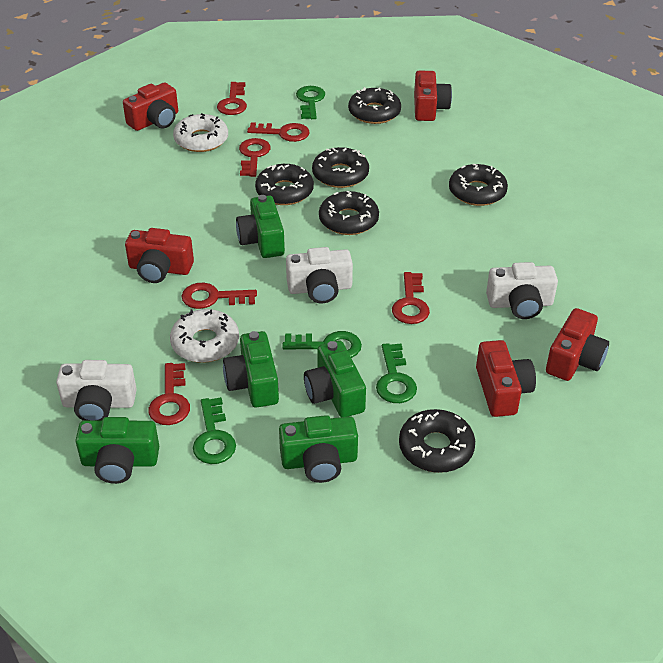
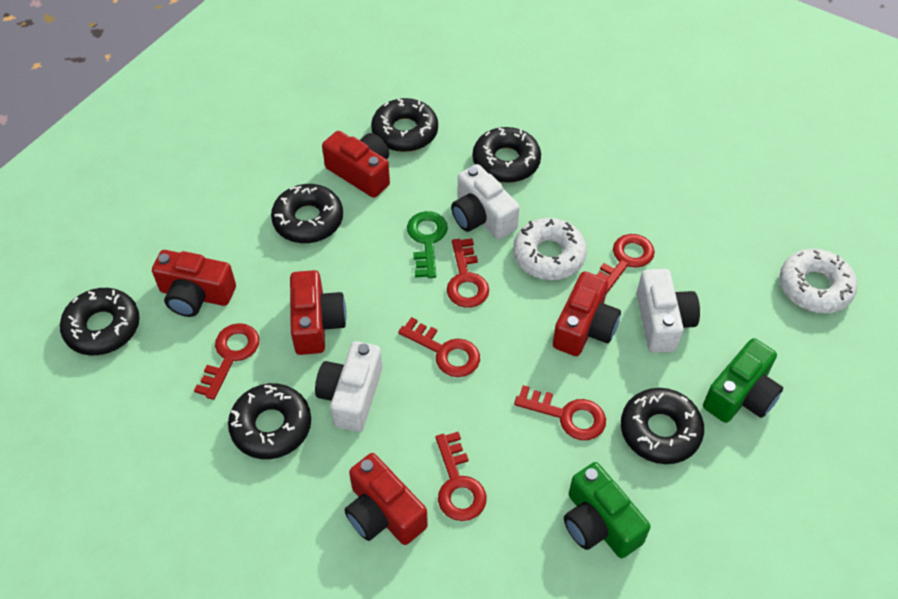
green camera: 5 -> 2
green key: 4 -> 1

